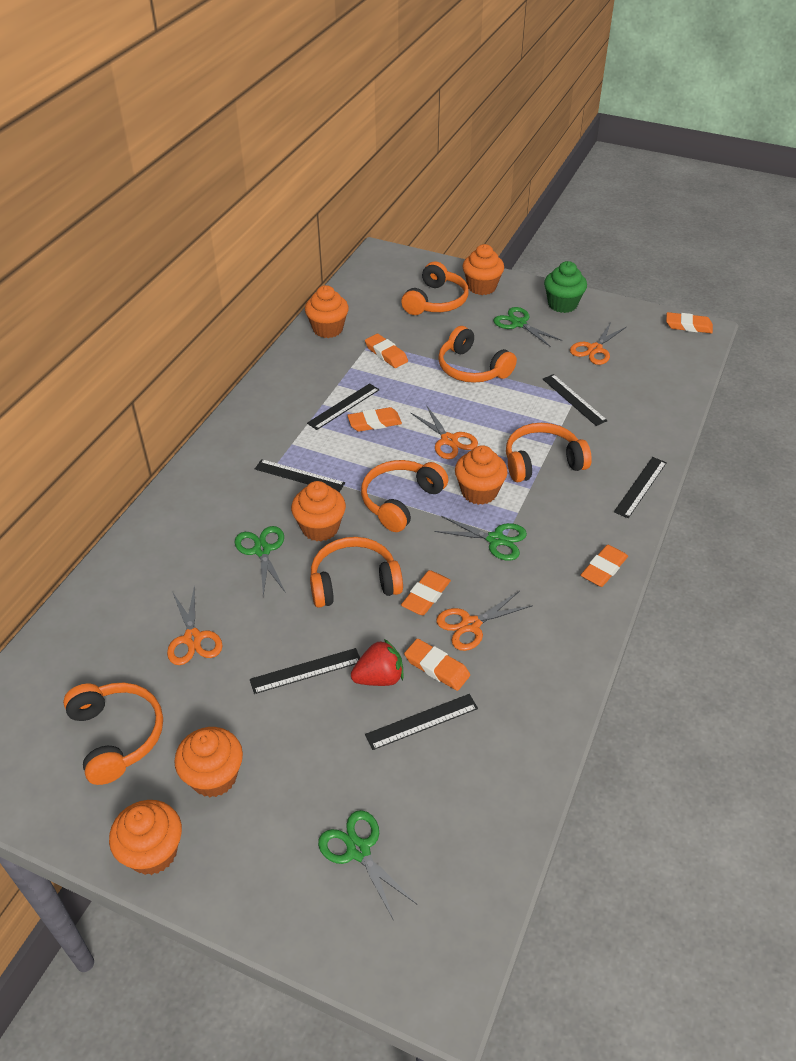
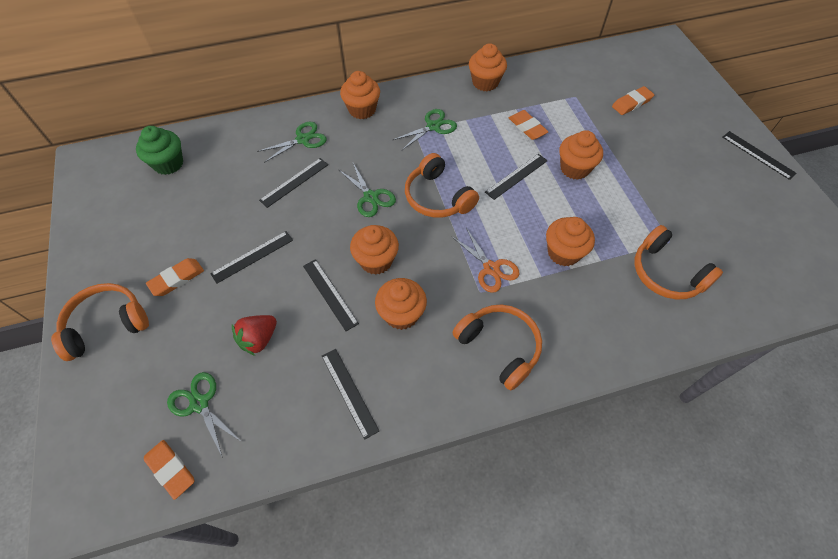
orange eraser: 6 -> 4
orange headphones: 6 -> 4
orange scissors: 4 -> 1

